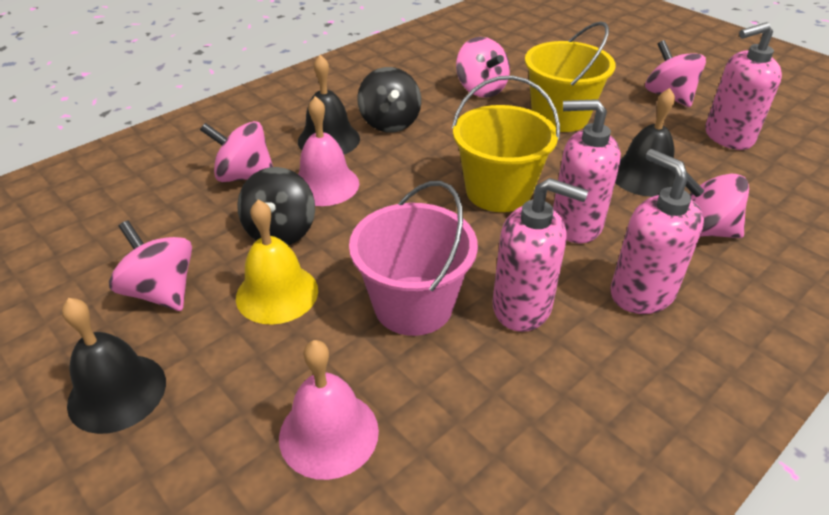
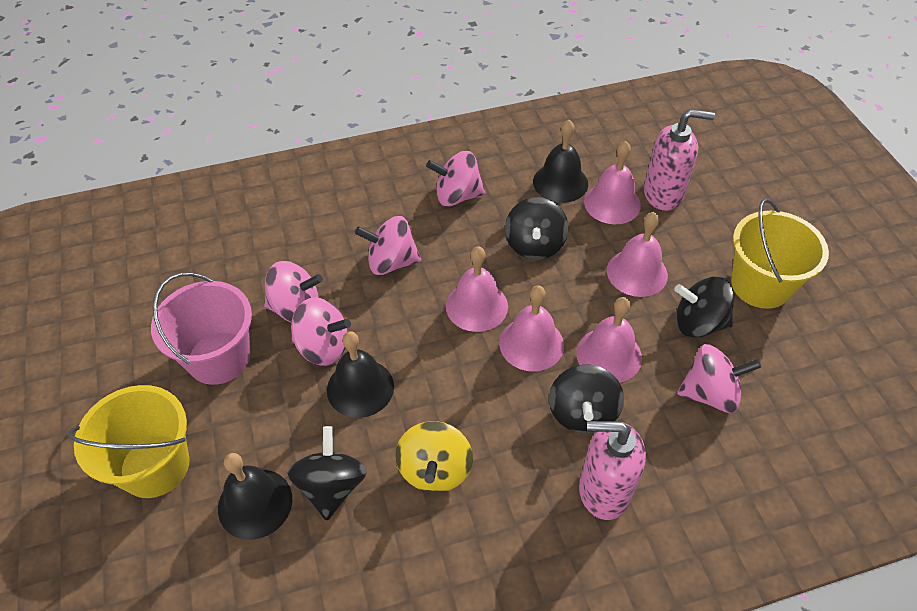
black spinning top: 2 -> 4
pink bell: 2 -> 5
pink soap dispenser: 4 -> 2
yellow bell: 1 -> 0
yellow spinning top: 0 -> 1

